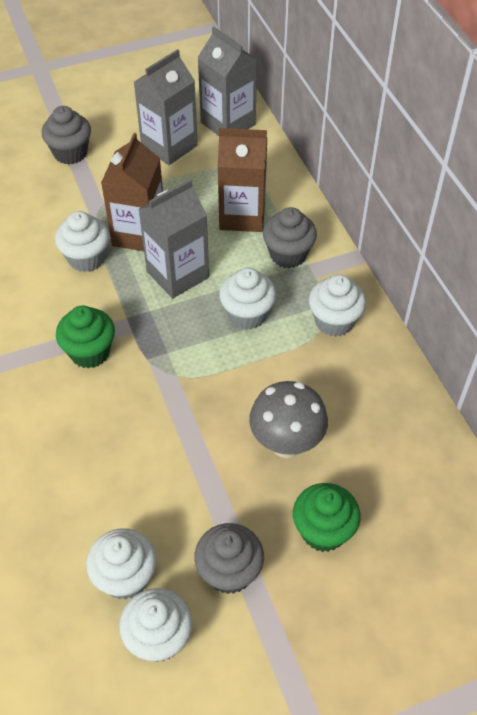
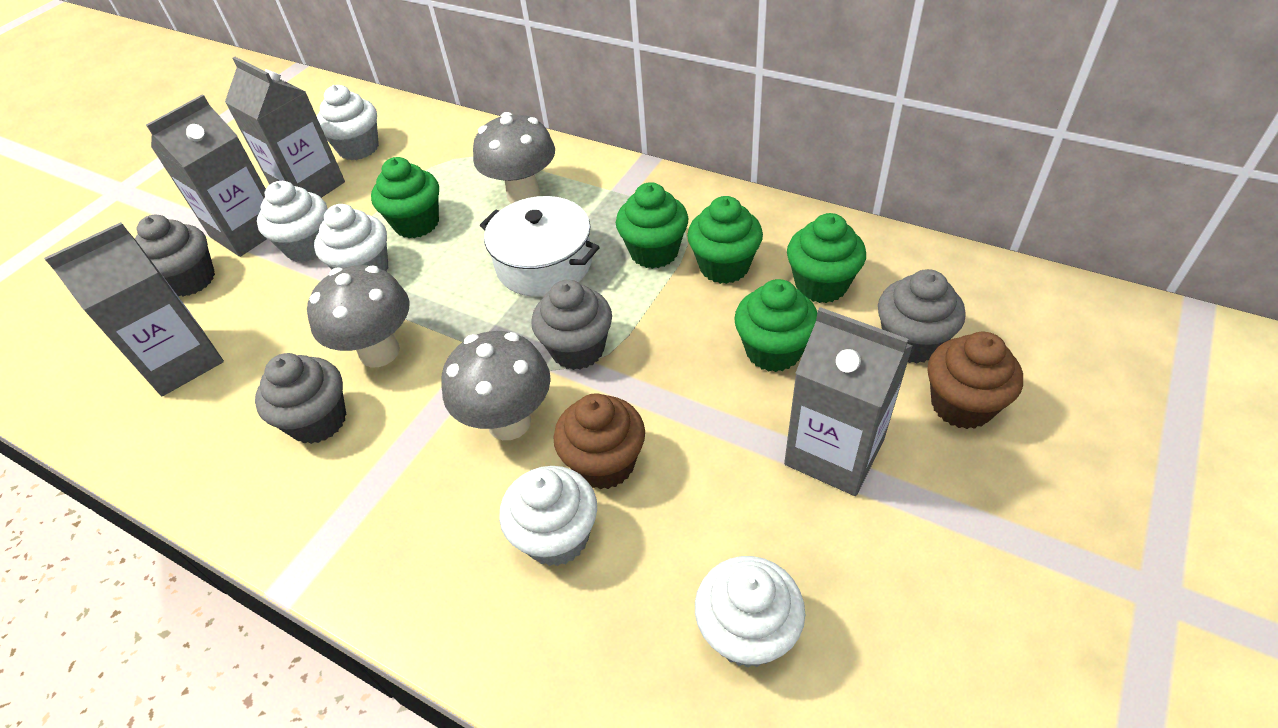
brown carton: 2 -> 0
brown cupcake: 0 -> 2
green cupcake: 2 -> 5
grey carton: 3 -> 4
grey cupcake: 3 -> 4
grey mushroom: 1 -> 3
white pot: 0 -> 1

